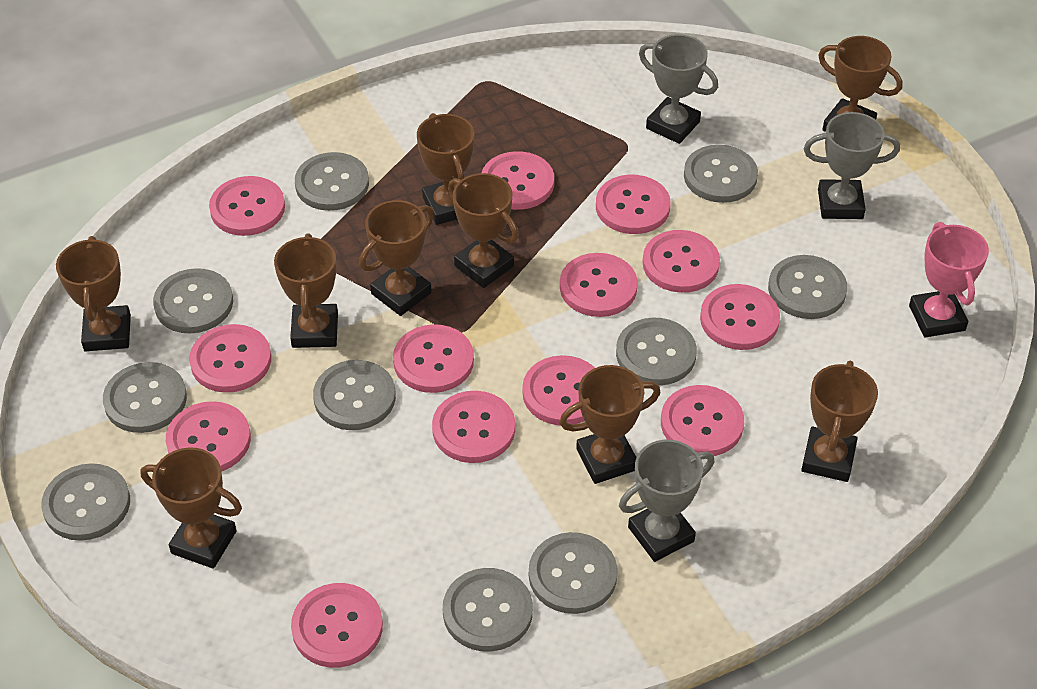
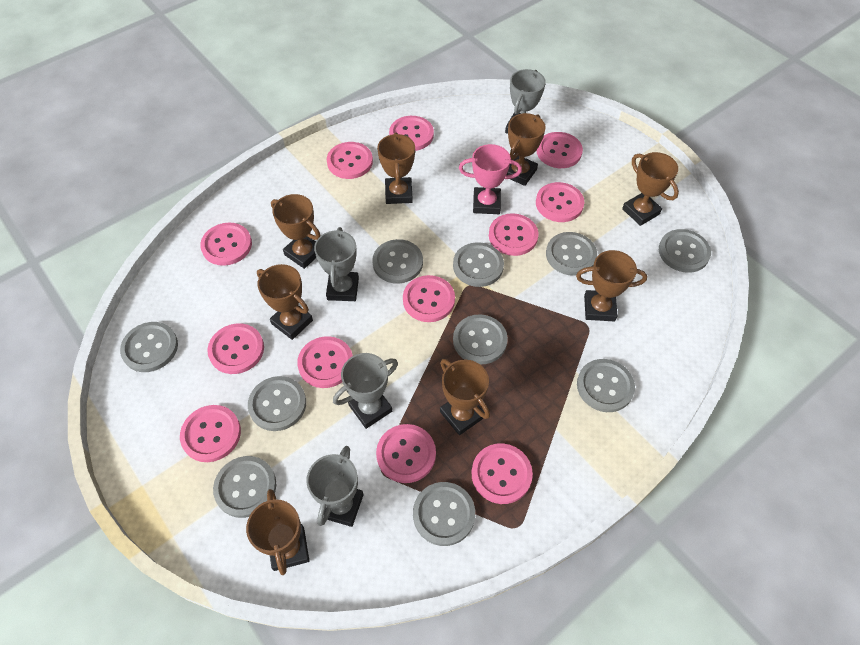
brown trophy: 9 -> 8
grey trophy: 3 -> 4
pink button: 13 -> 12

